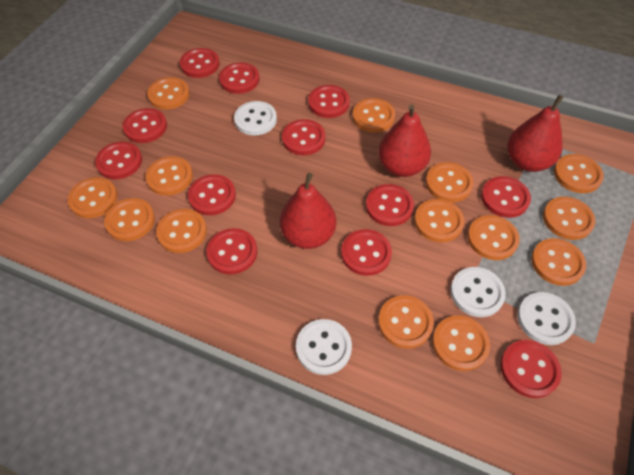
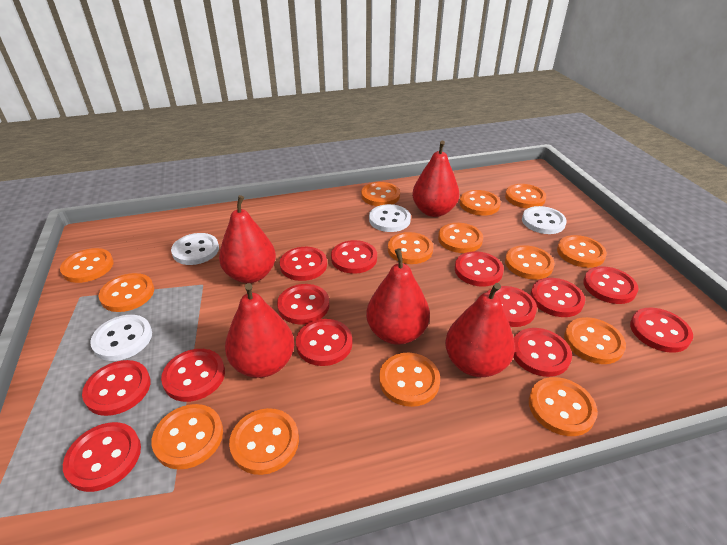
red button: 12 -> 13
red pear: 3 -> 5

